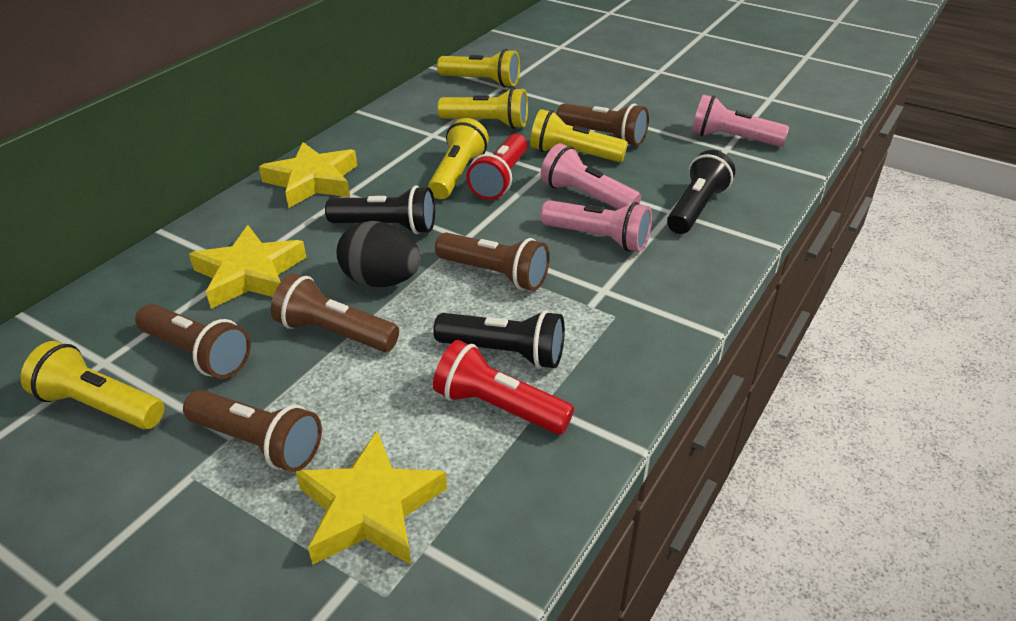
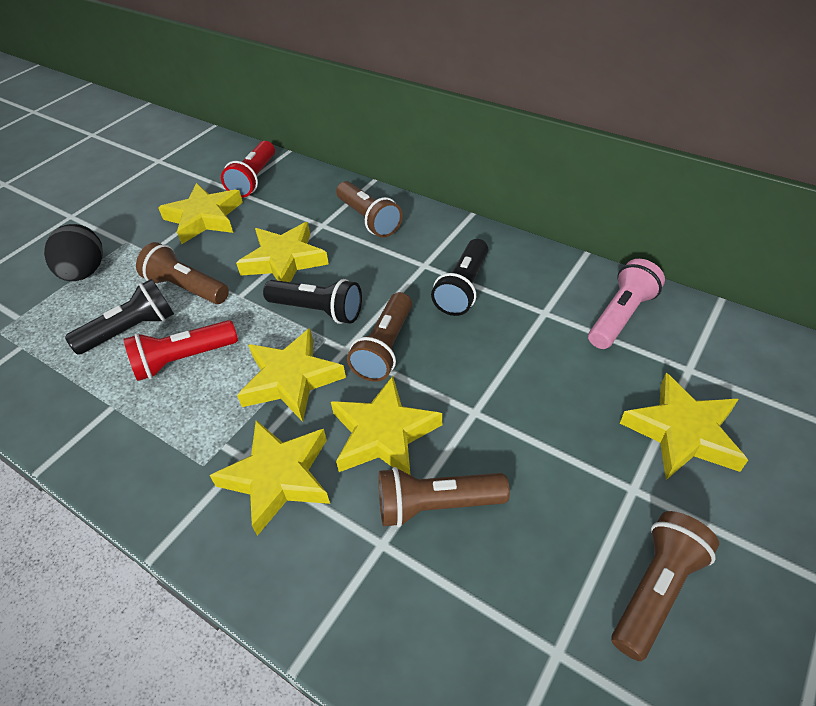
pink flashlight: 3 -> 1
yellow flashlight: 5 -> 0
yellow star: 3 -> 6

